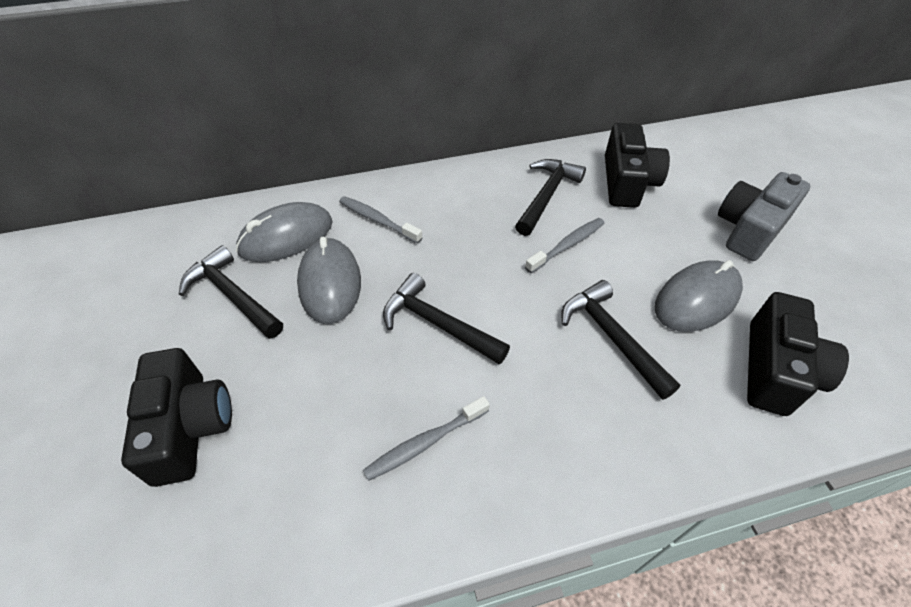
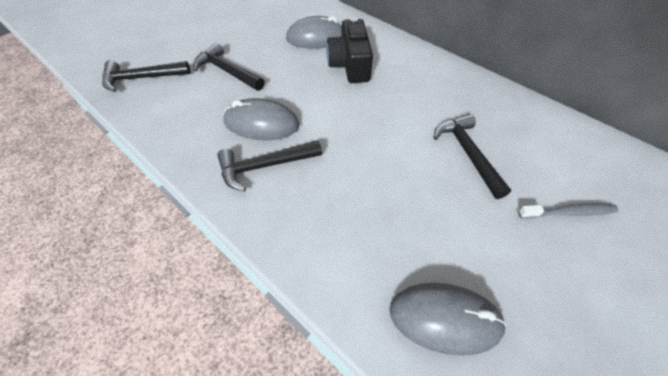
black camera: 3 -> 1
grey camera: 1 -> 0
grey toothbrush: 3 -> 1

